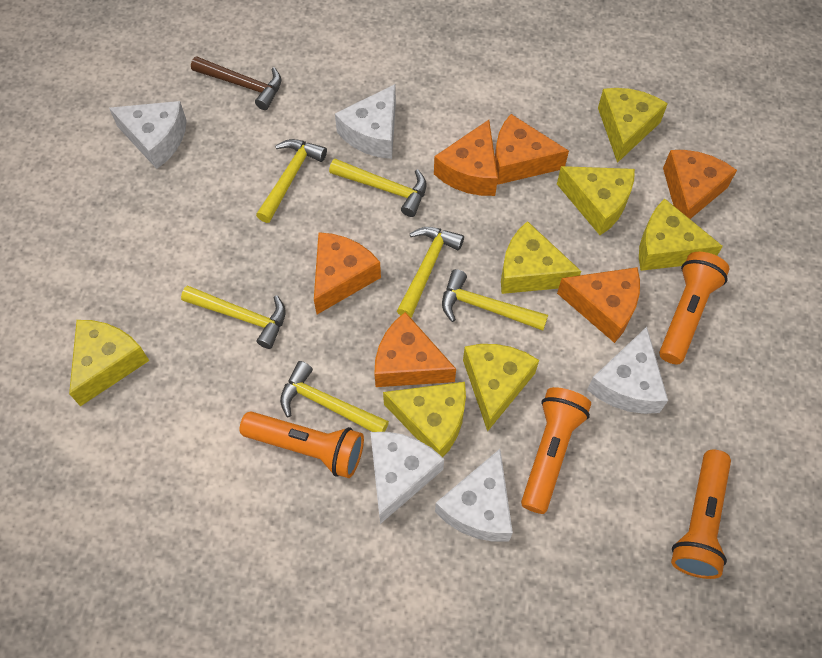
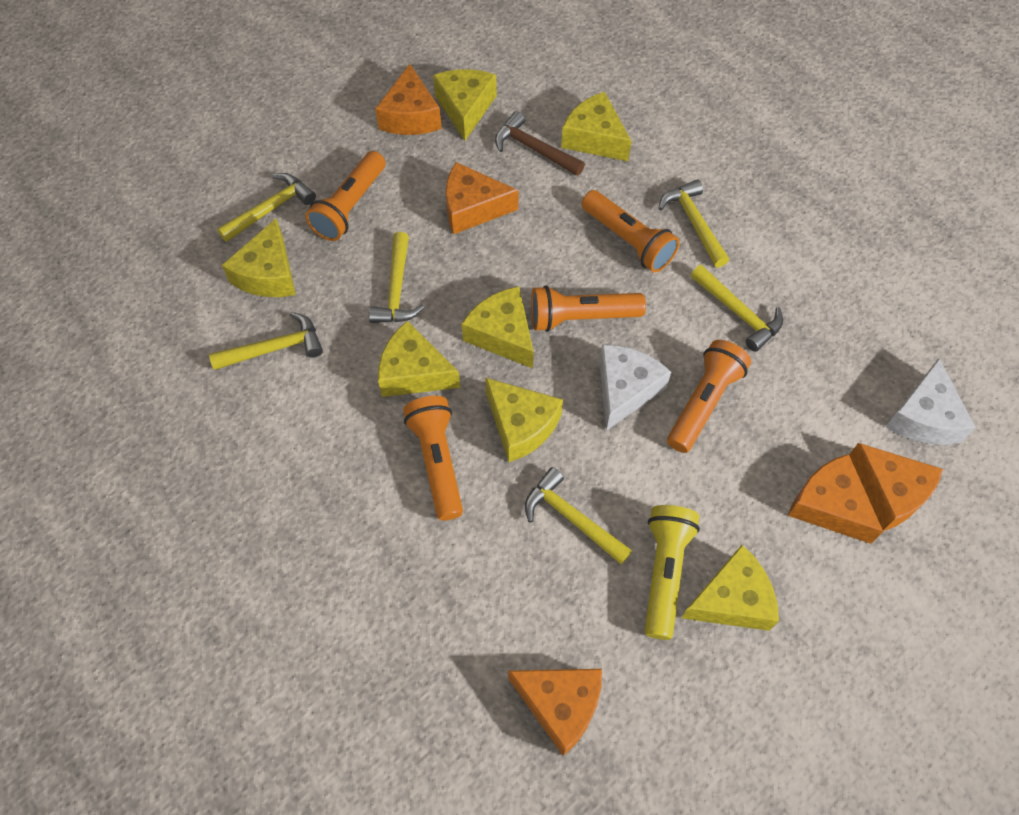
orange cheese: 6 -> 5
orange flashlight: 4 -> 5
white cheese: 5 -> 2
yellow flashlight: 0 -> 1

